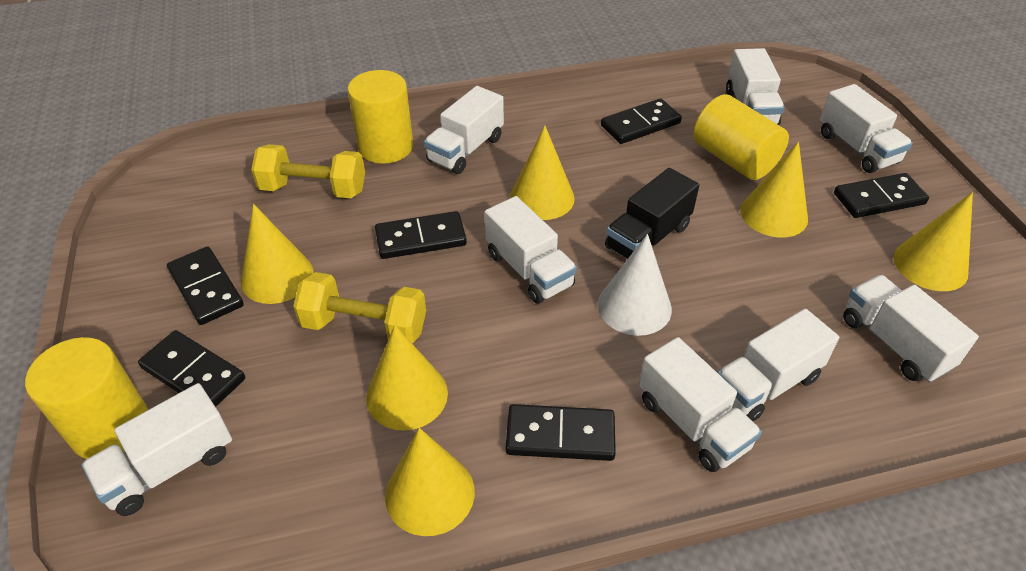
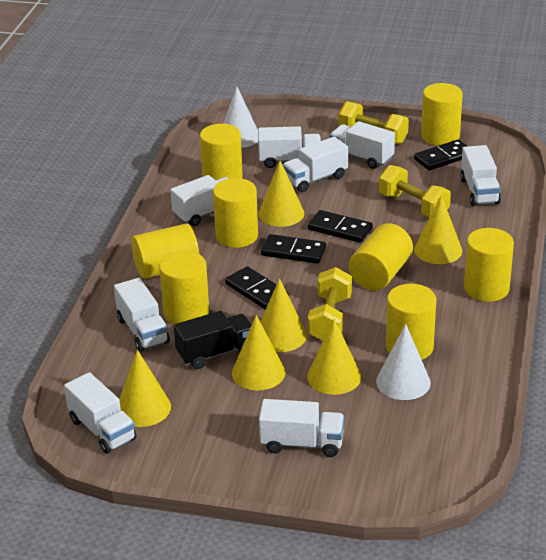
black domino: 6 -> 4
white cone: 1 -> 2
yellow cylinder: 3 -> 8
yellow dumbbell: 2 -> 3

